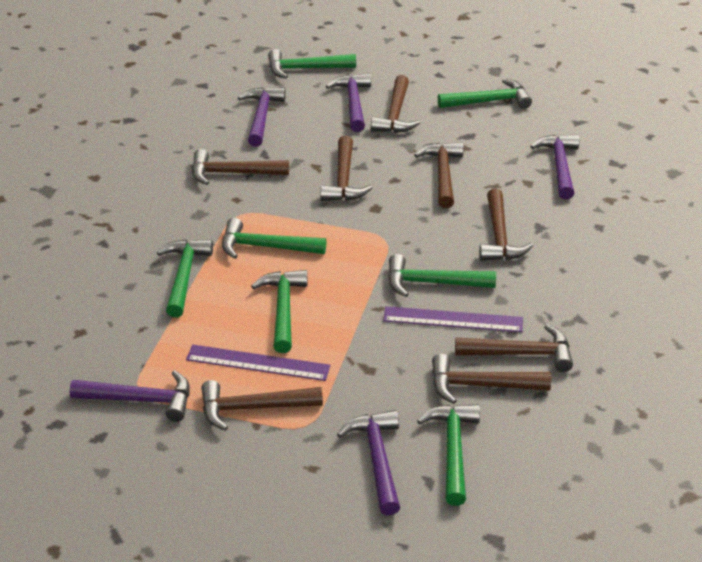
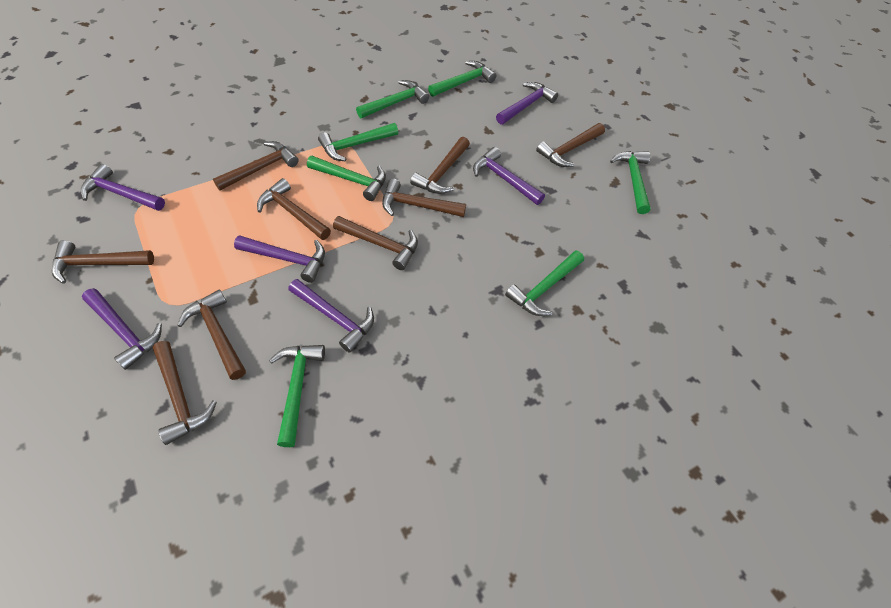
brown hammer: 8 -> 9
purple hammer: 5 -> 6
purple ruler: 2 -> 0

